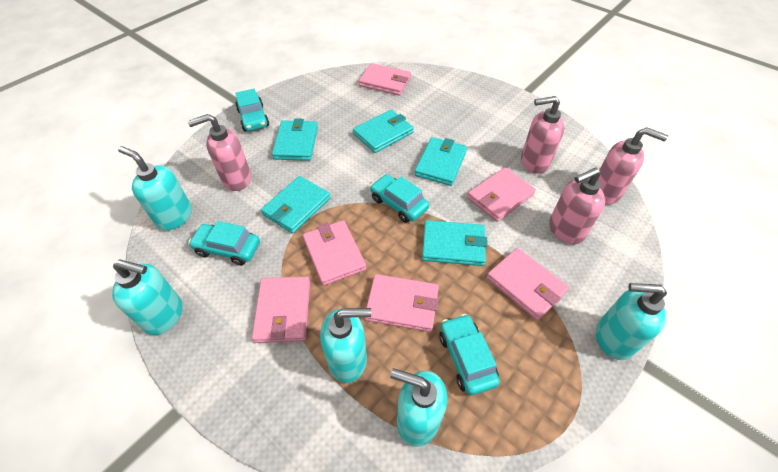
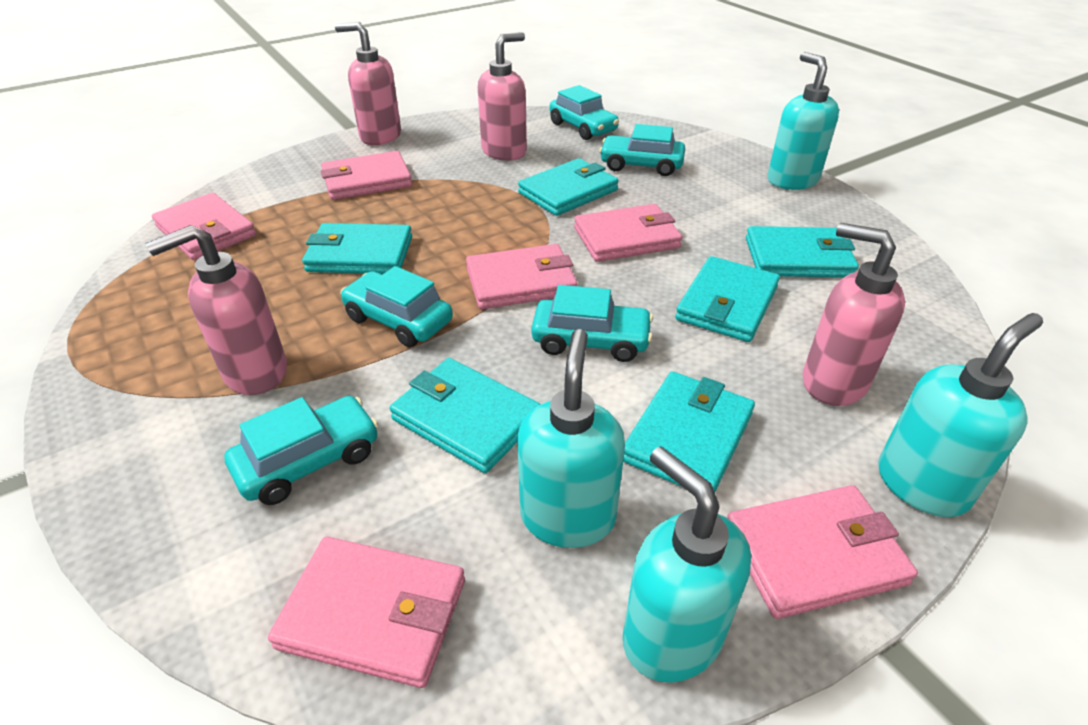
turquoise car: 4 -> 5
turquoise soap dispenser: 5 -> 4
turquoise wallet: 5 -> 6

